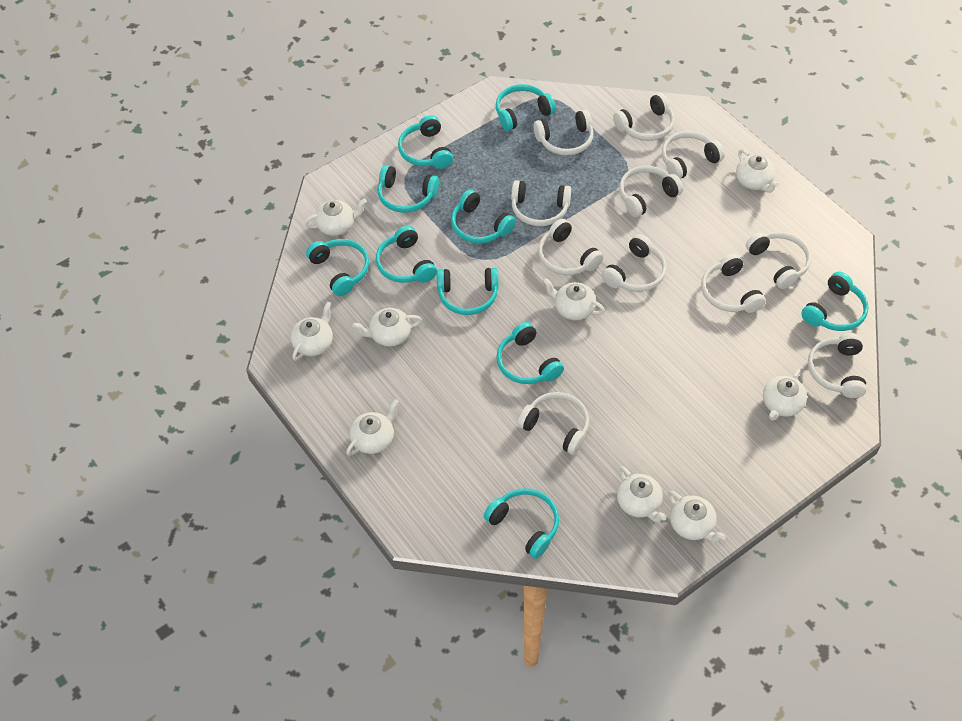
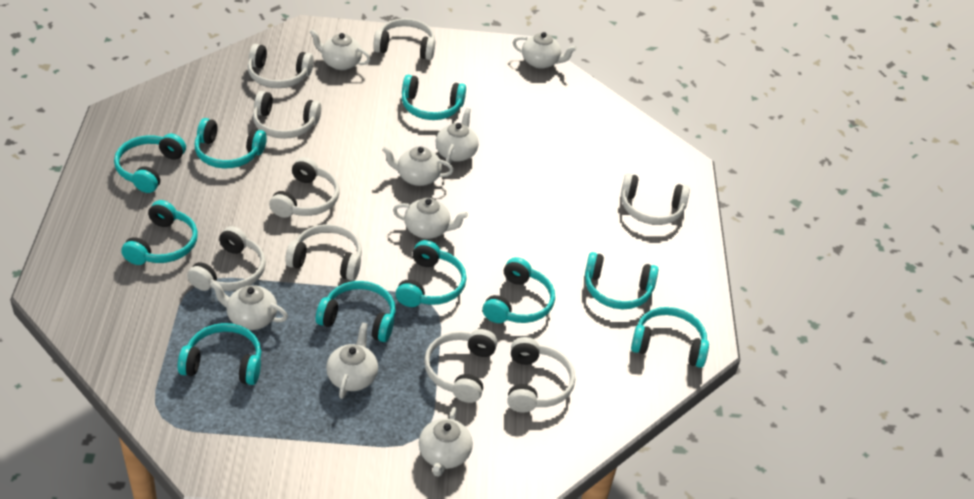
white headphones: 11 -> 9
white teapot: 9 -> 8

